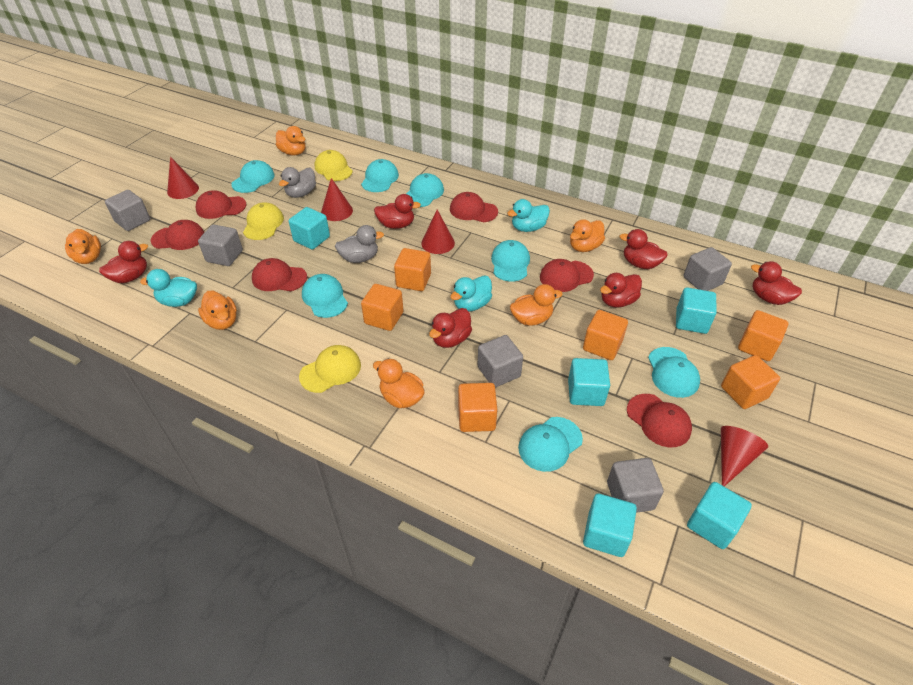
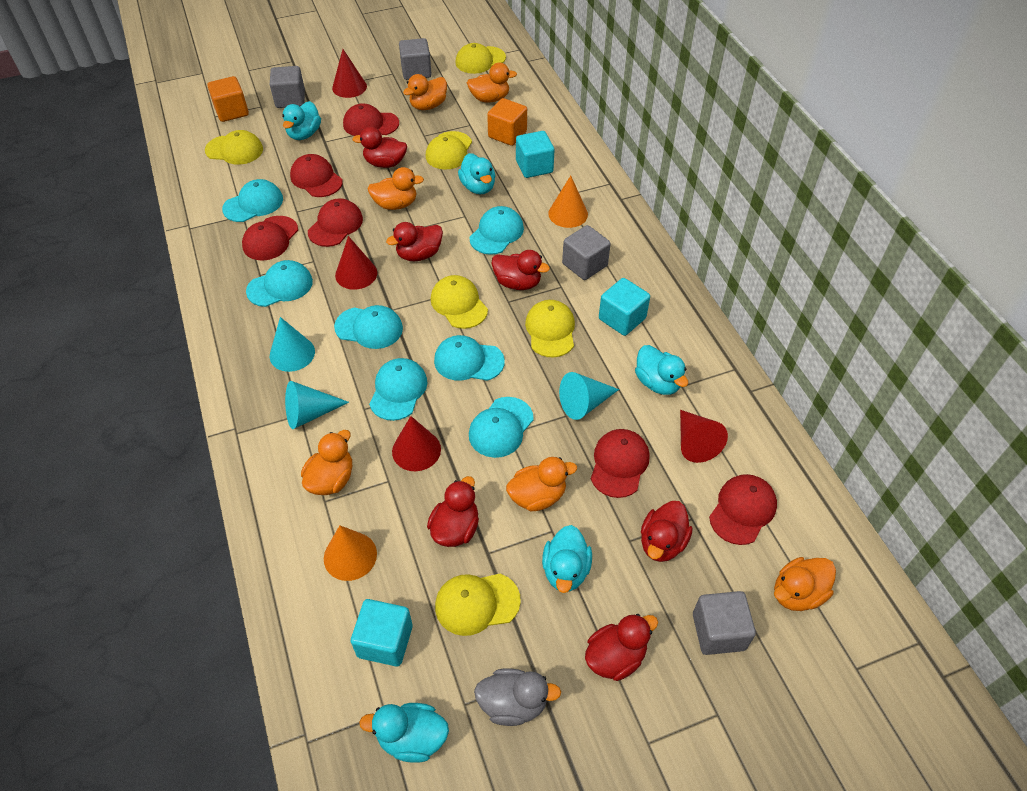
grey cube: 5 -> 4
grey duck: 2 -> 1
orange cone: 0 -> 2
orange cube: 6 -> 2
turquoise cone: 0 -> 3
turquoise cube: 5 -> 3
turquoise duck: 3 -> 5
yellow cap: 3 -> 6

